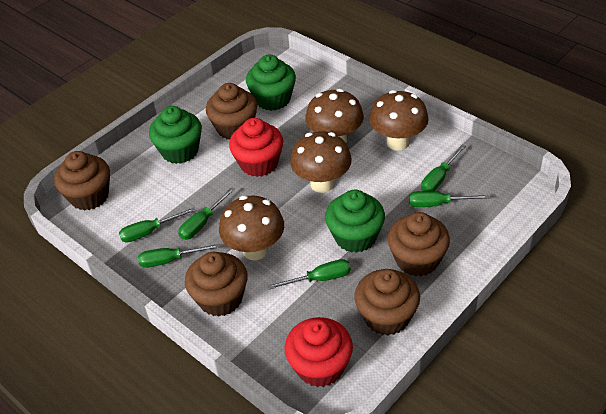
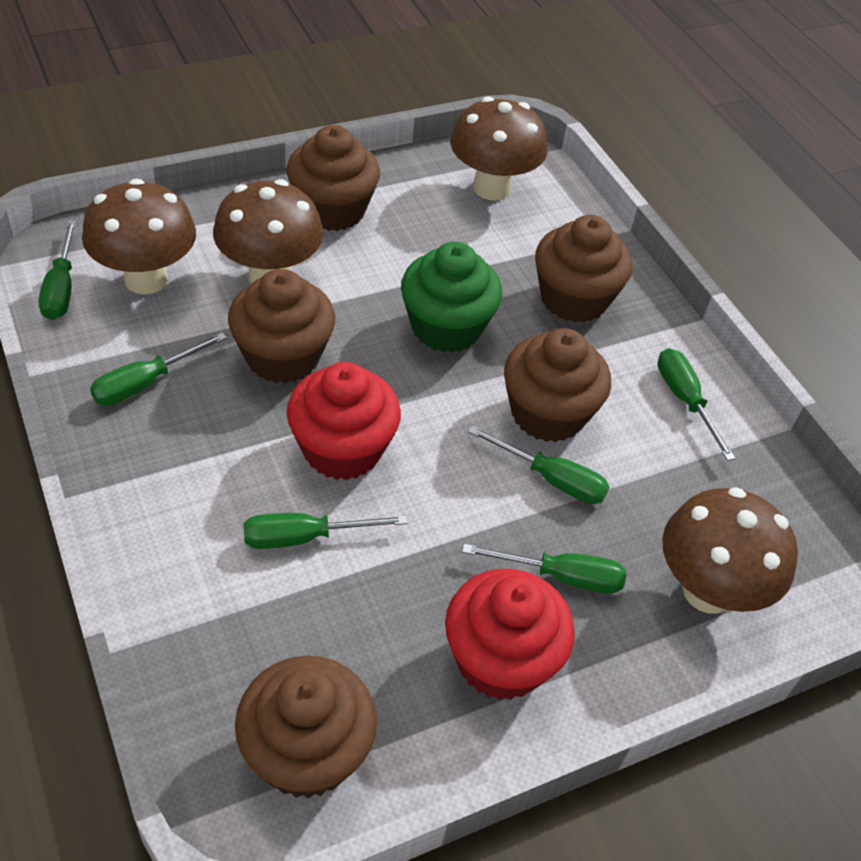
green cupcake: 3 -> 1

